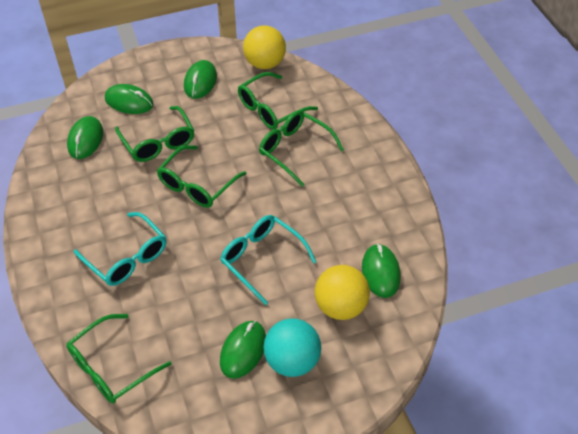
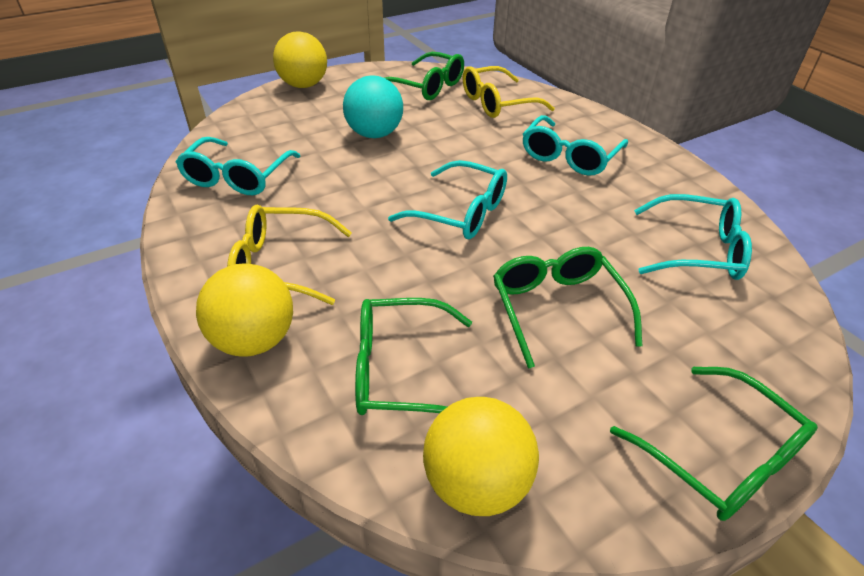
green glasses: 5 -> 4
green mouse: 5 -> 0
turquoise glasses: 2 -> 4
yellow ball: 2 -> 3
yellow glasses: 0 -> 2

